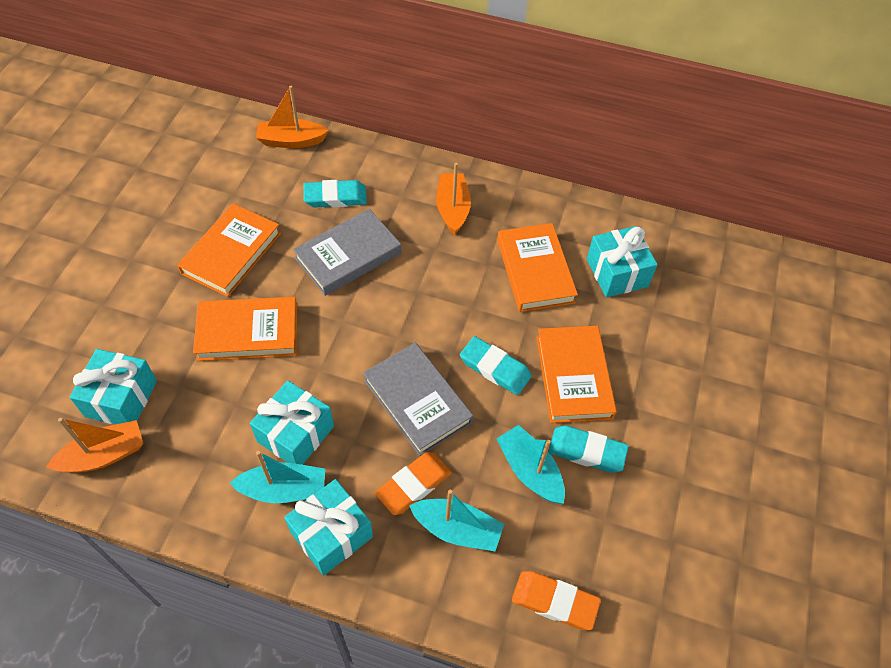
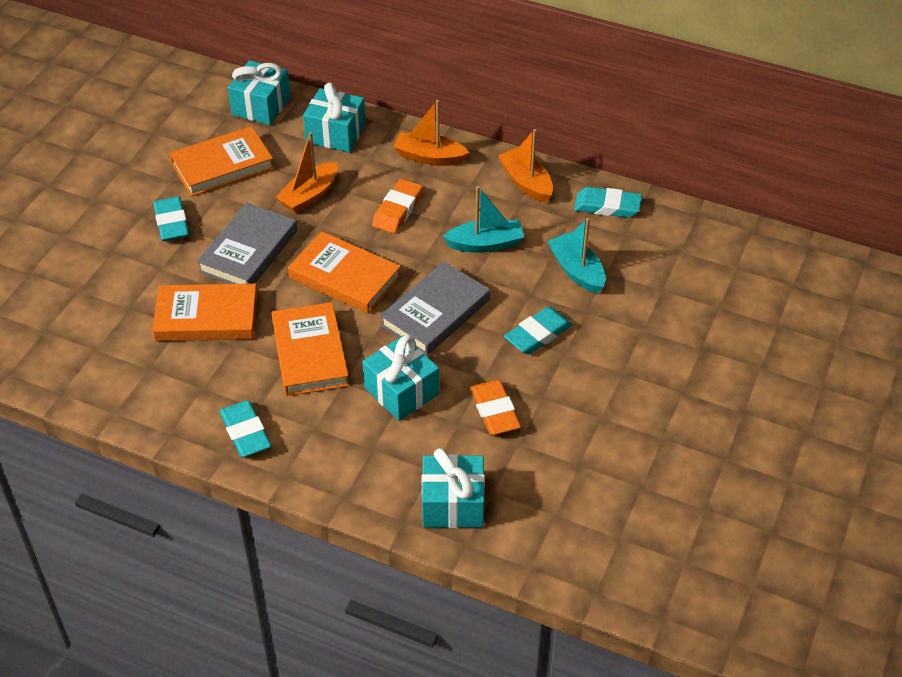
turquoise boat: 3 -> 2
turquoise eraser: 3 -> 4

